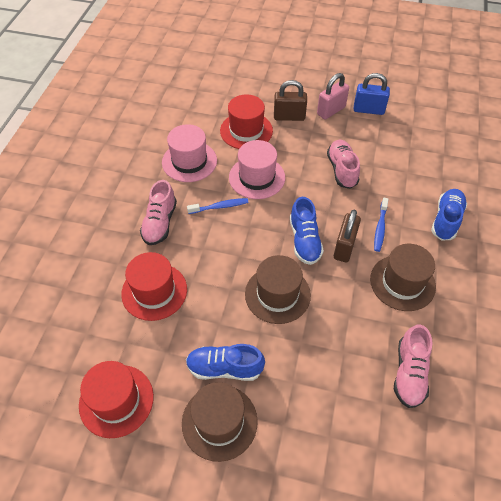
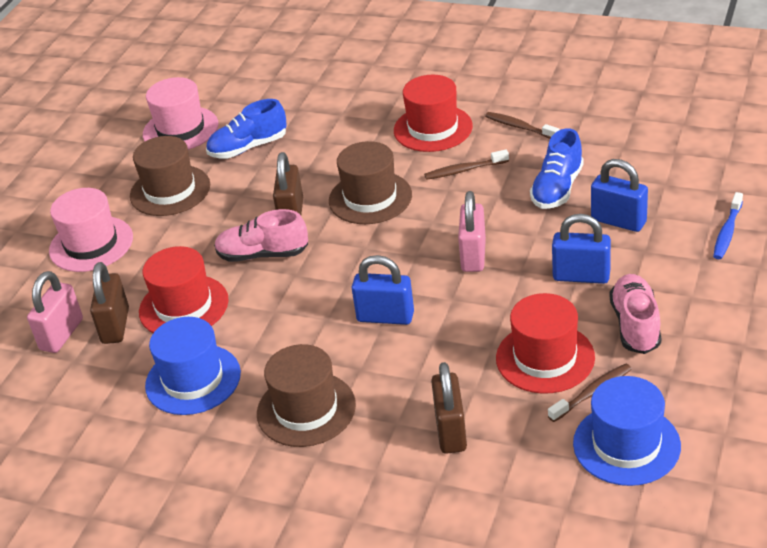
blue hat: 0 -> 2
blue padlock: 1 -> 3
blue shoe: 3 -> 2
blue toothbrush: 2 -> 1
brown padlock: 2 -> 3
brown toothbrush: 0 -> 3
pink padlock: 1 -> 2
pink shoe: 3 -> 2

